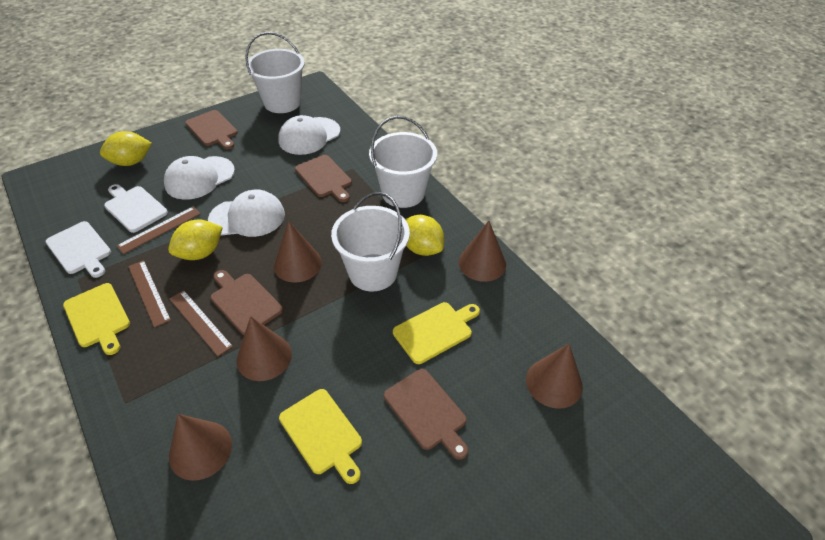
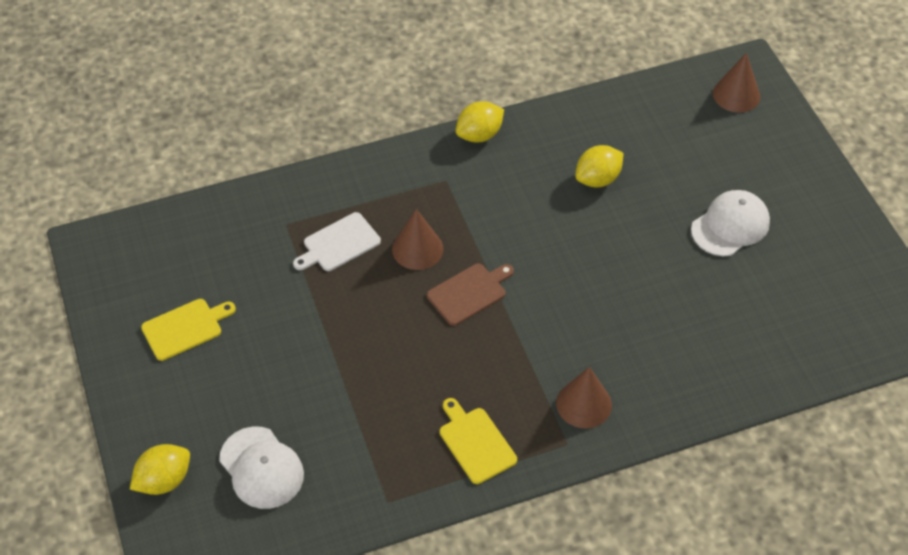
brown cone: 5 -> 3
brown cutting board: 4 -> 1
brown ruler: 3 -> 0
white bucket: 3 -> 0
white cap: 3 -> 2
white cutting board: 2 -> 1
yellow cutting board: 3 -> 2

